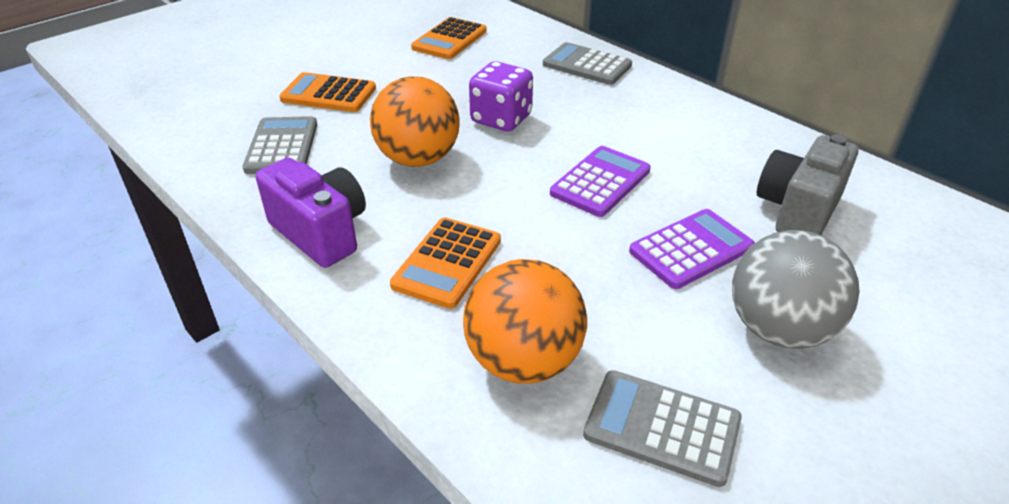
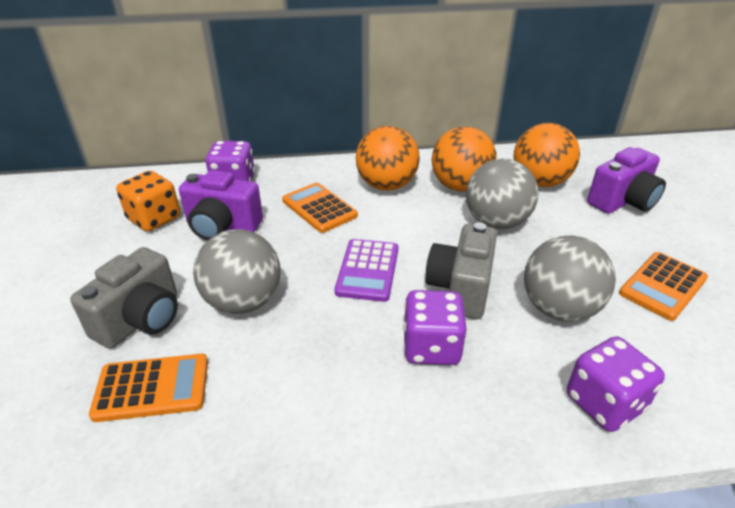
grey ball: 1 -> 3
grey calculator: 3 -> 0
grey camera: 1 -> 2
orange ball: 2 -> 3
orange dice: 0 -> 1
purple calculator: 2 -> 1
purple camera: 1 -> 2
purple dice: 1 -> 3

